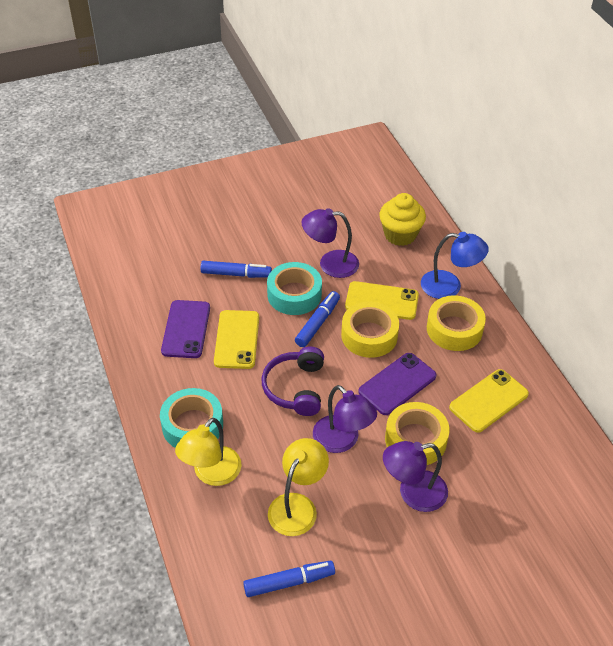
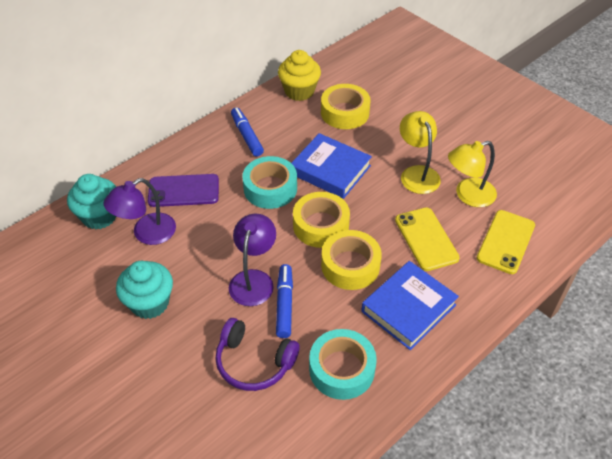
blue book: 0 -> 2
blue lamp: 1 -> 0
blue marker: 3 -> 2
purple lamp: 3 -> 2
purple phone: 2 -> 1
turquoise cupcake: 0 -> 2
yellow phone: 3 -> 2

